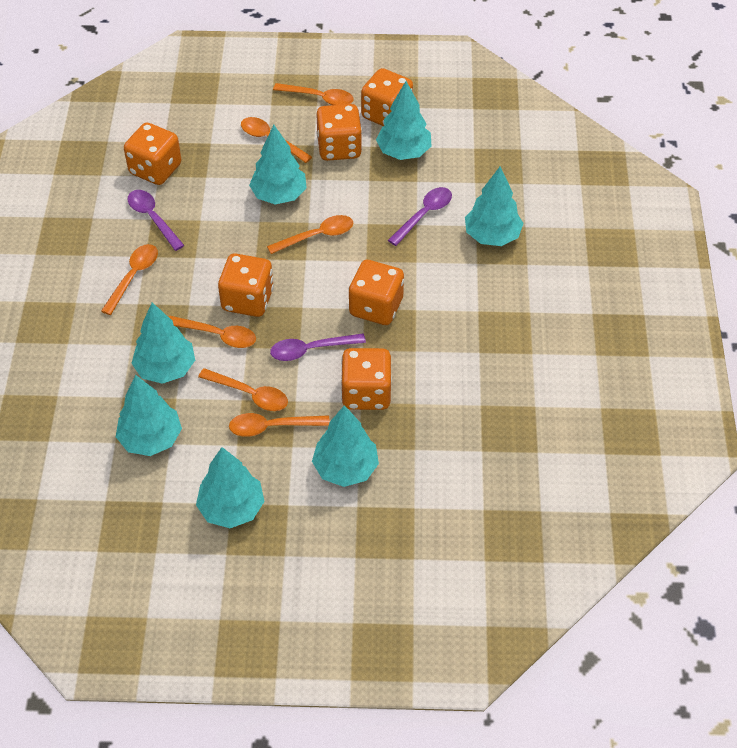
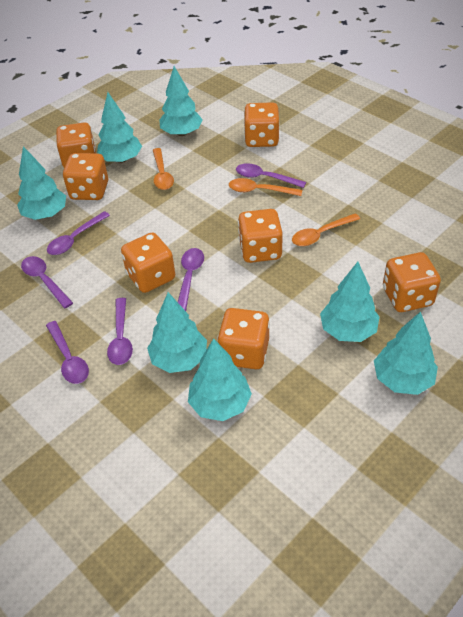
orange dice: 6 -> 7
orange spoon: 7 -> 3
purple spoon: 3 -> 6

